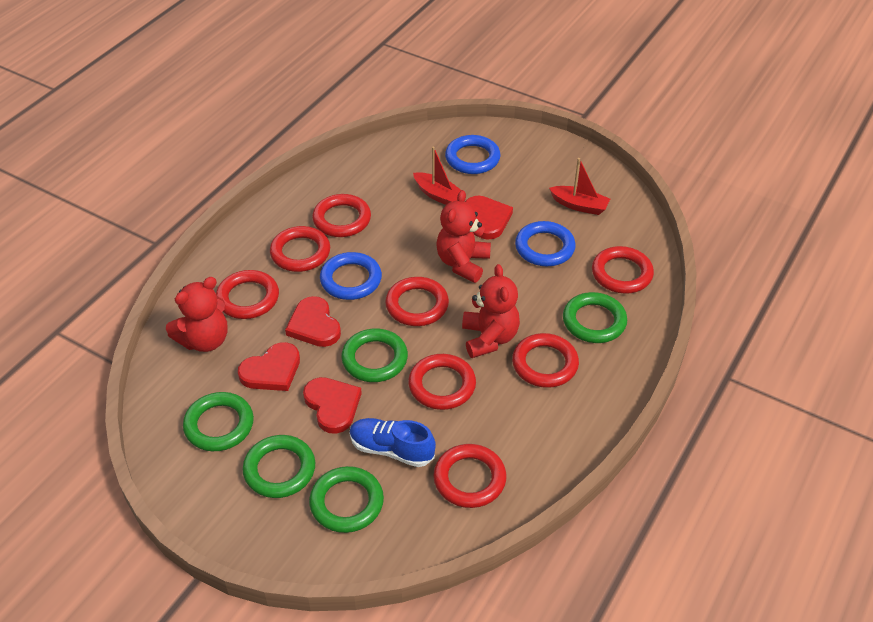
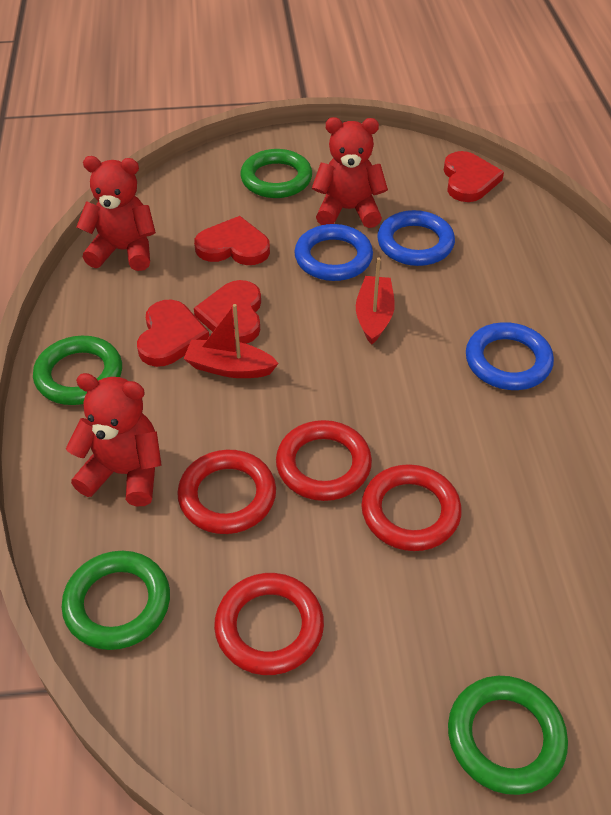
blue shoe: 1 -> 0
green ring: 5 -> 4
red ring: 8 -> 4

